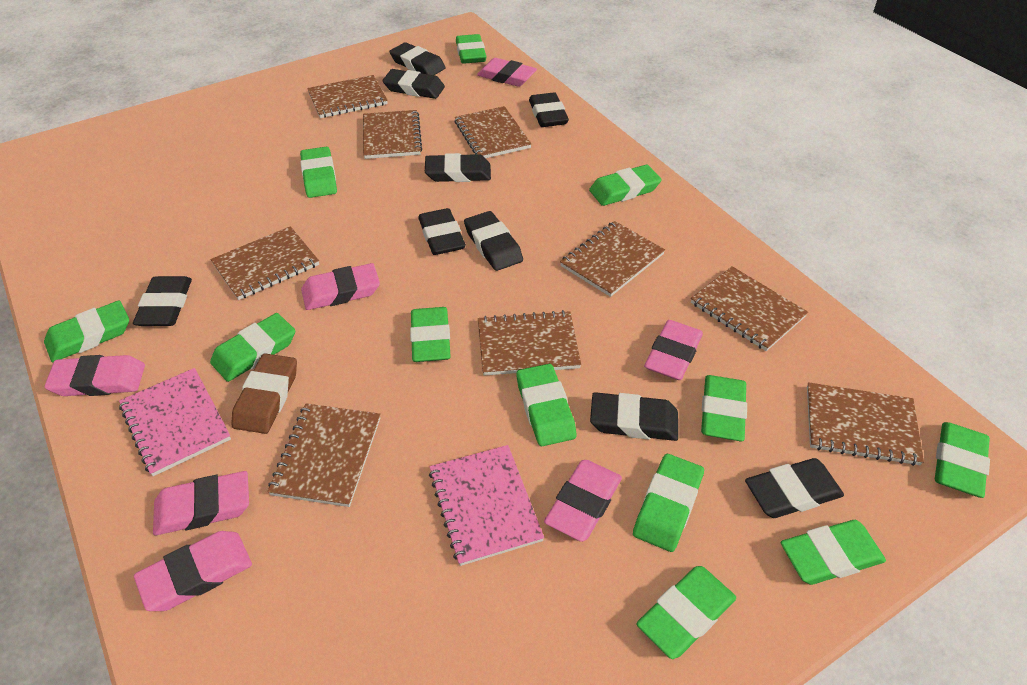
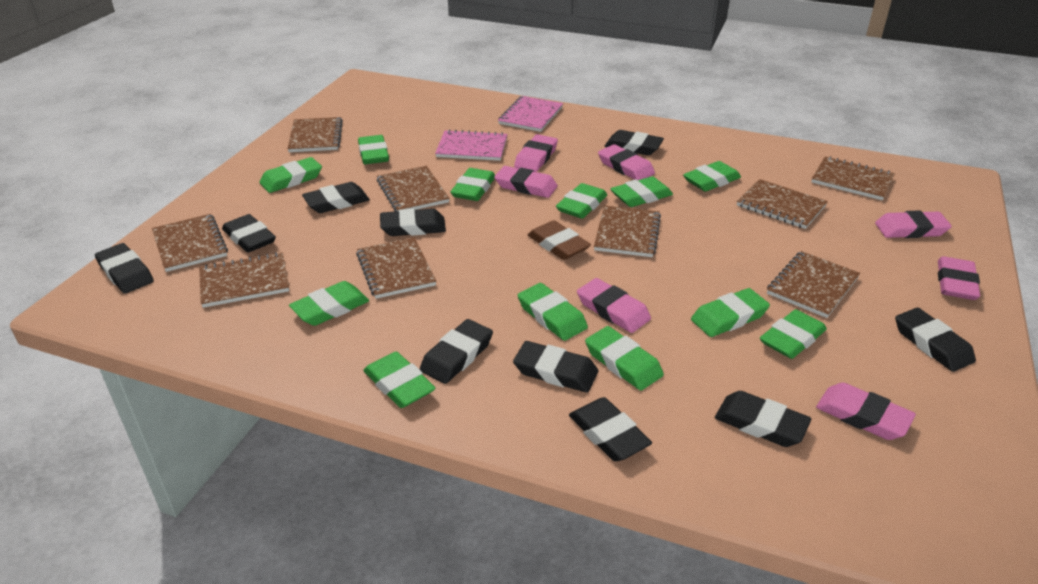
black eraser: 9 -> 10

